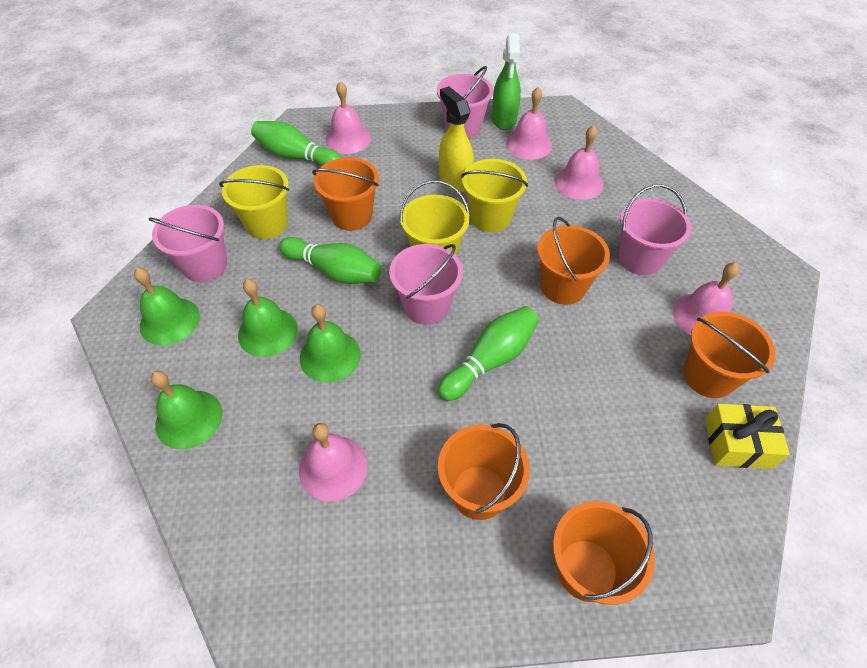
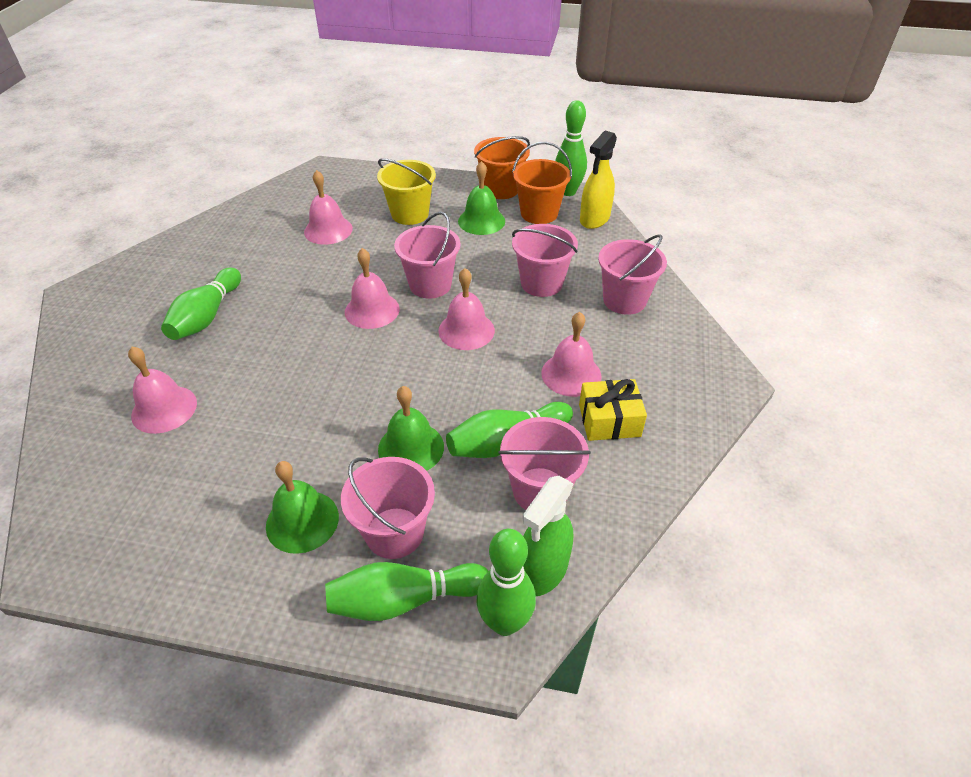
green bell: 4 -> 3
green bowling pin: 3 -> 5
orange bucket: 5 -> 2
pink bucket: 4 -> 5
yellow bucket: 3 -> 1

